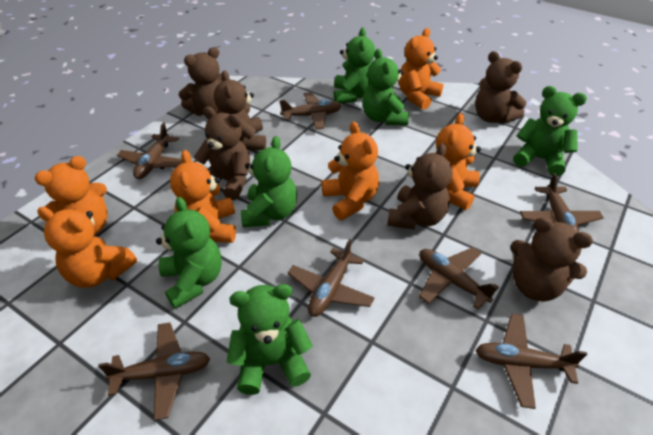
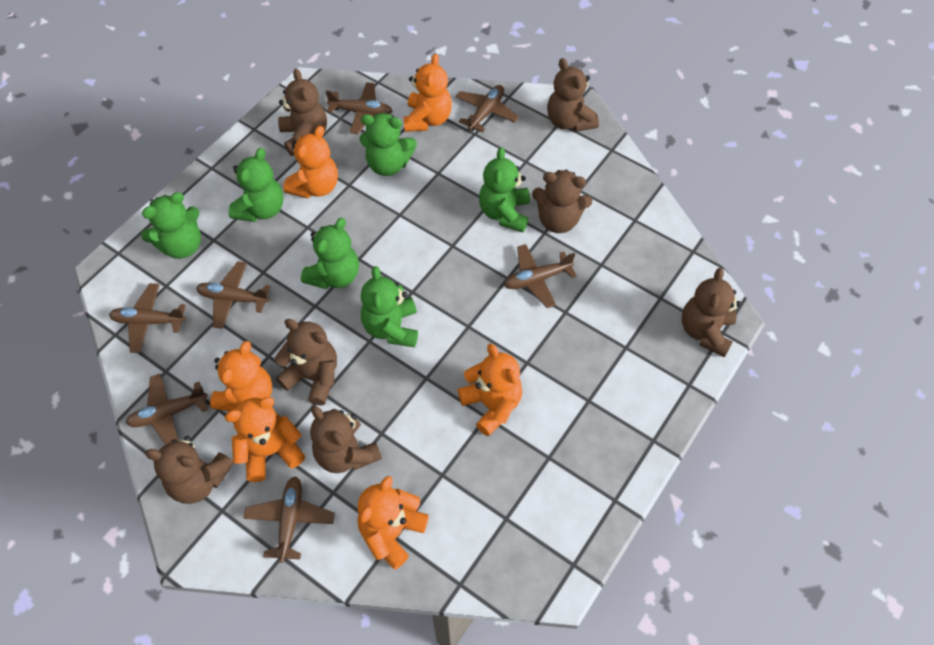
brown teddy bear: 6 -> 7

